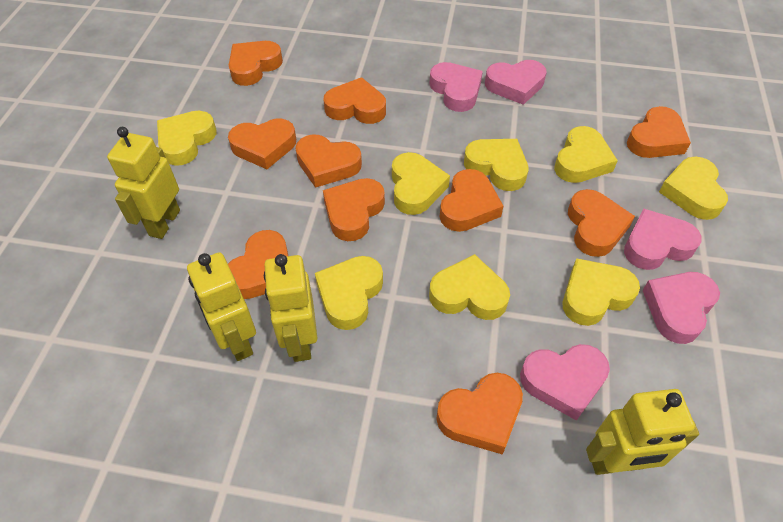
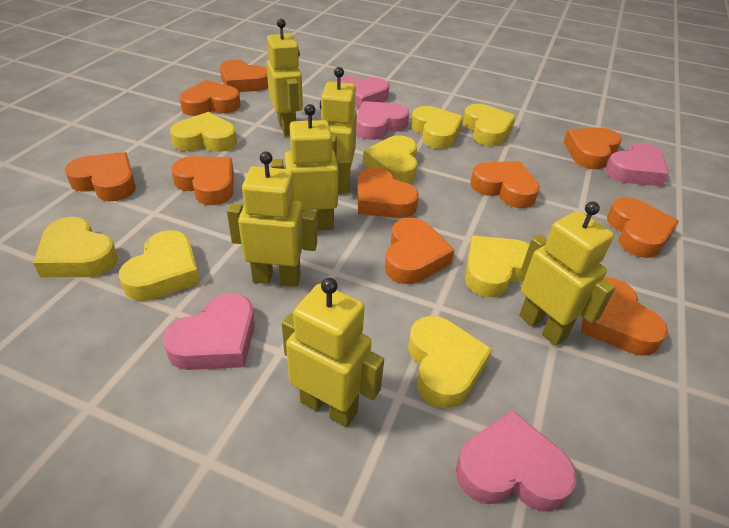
yellow robot: 4 -> 6

